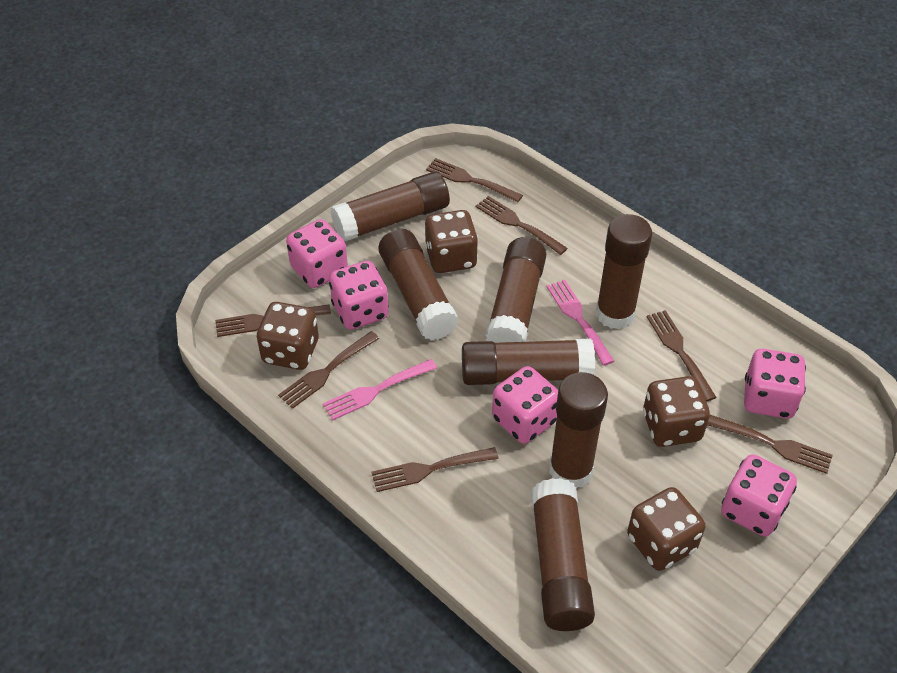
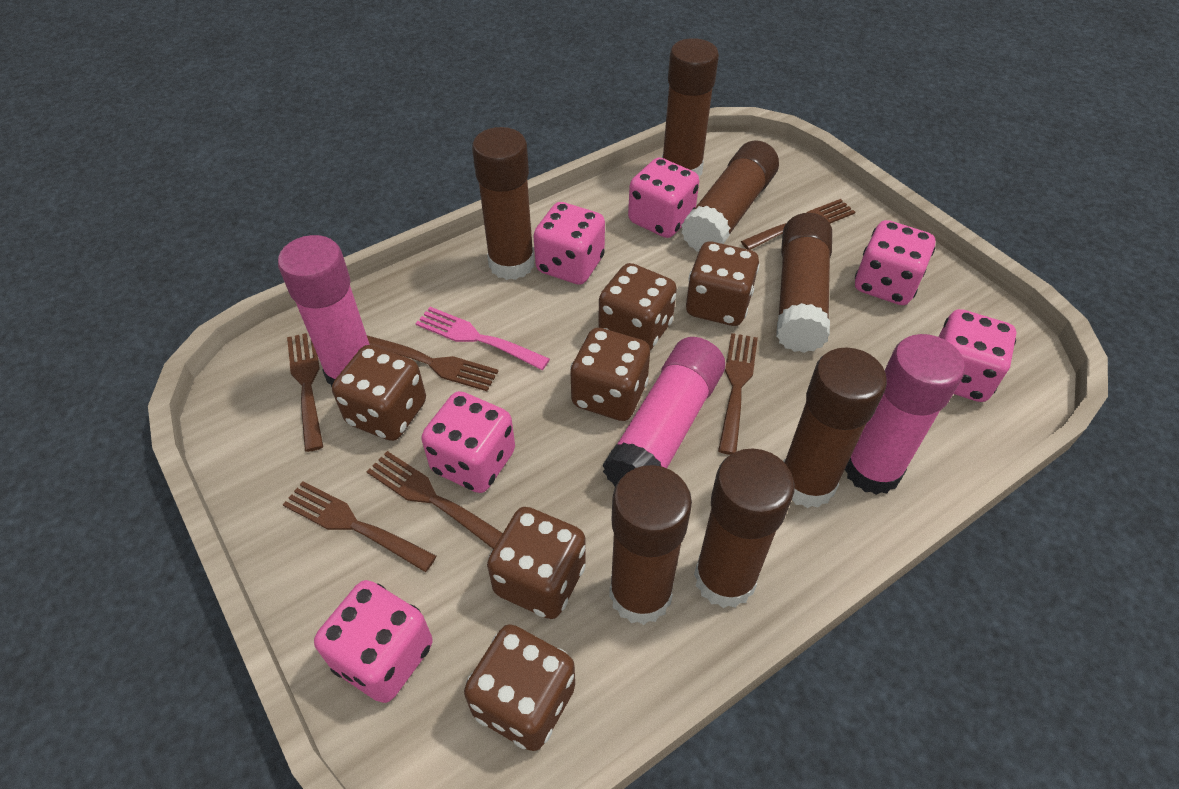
brown dice: 4 -> 6
brown fork: 7 -> 6
pink dice: 5 -> 6
pink fork: 2 -> 1
pink glue stick: 0 -> 3

